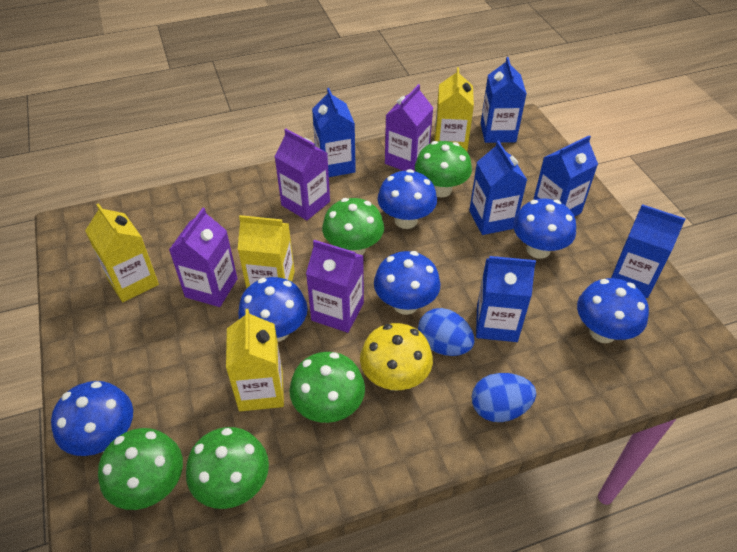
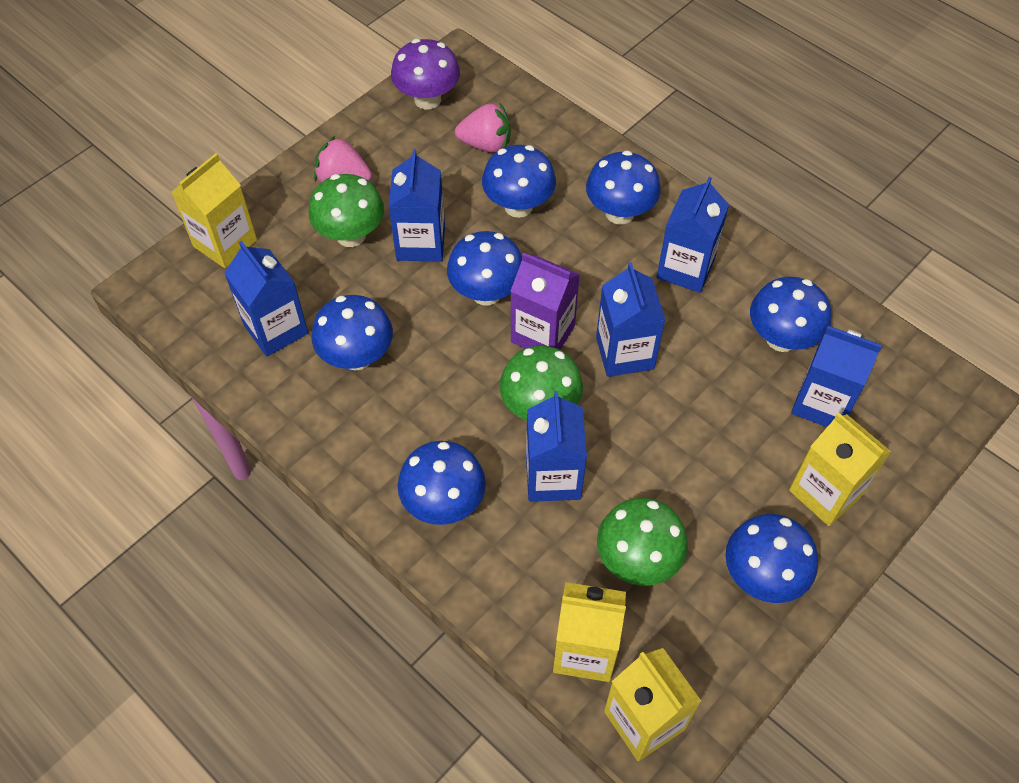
blue egg: 2 -> 0
blue mushroom: 6 -> 7
green mushroom: 5 -> 3
pink strawberry: 0 -> 2
purple carton: 4 -> 1
purple mushroom: 0 -> 1
yellow mushroom: 1 -> 0

